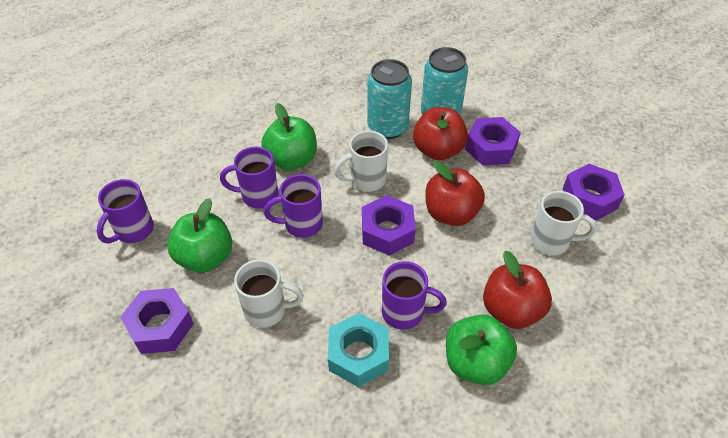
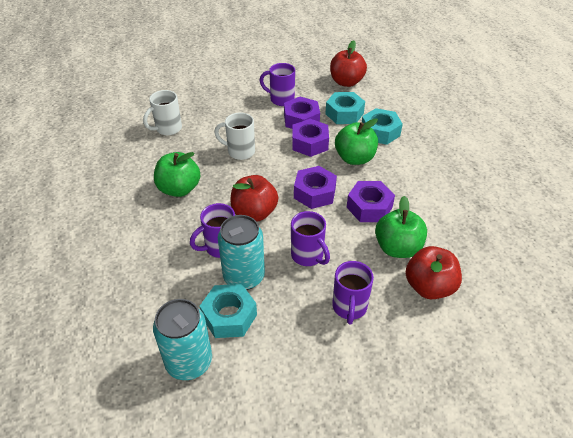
turquoise nut: 1 -> 3
white mug: 3 -> 2

